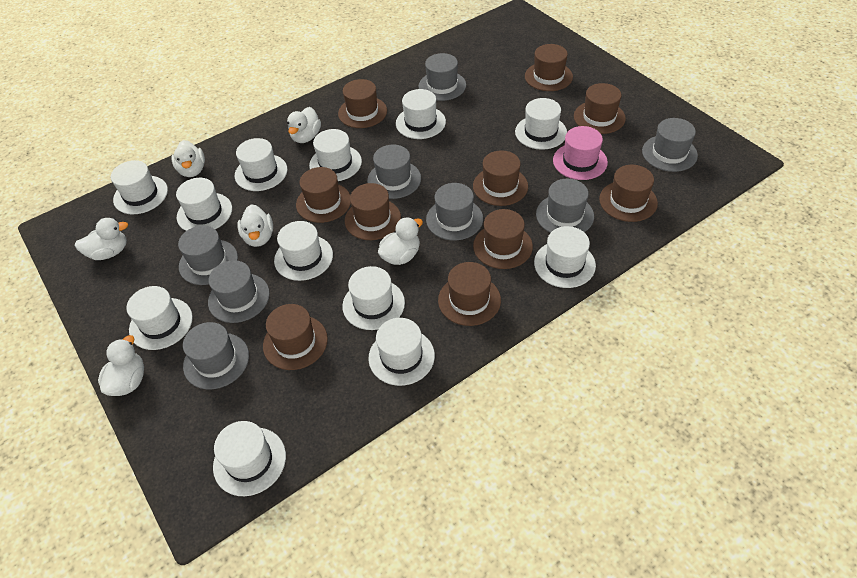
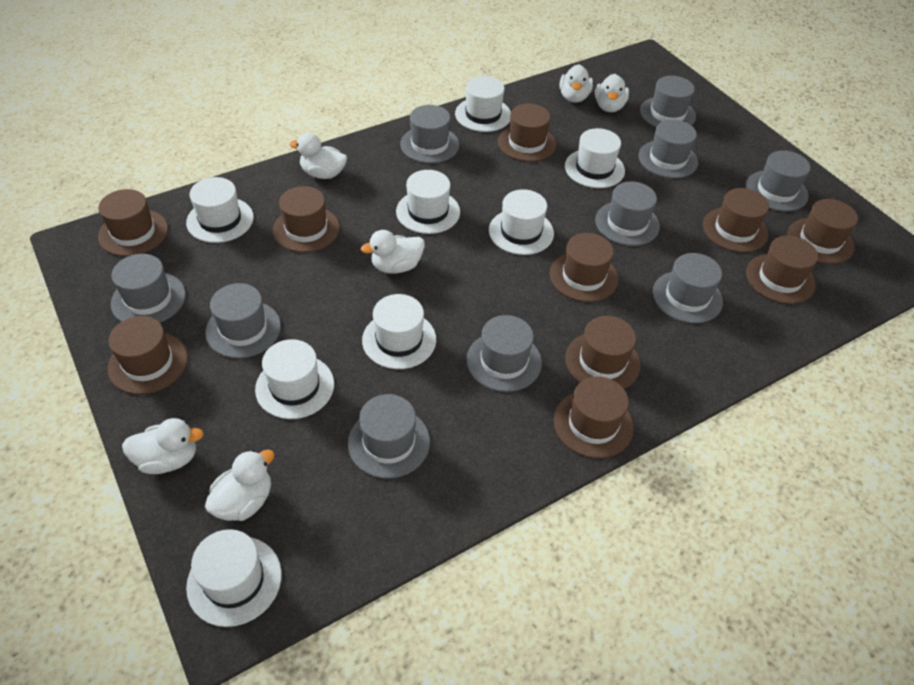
grey hat: 8 -> 10
pink hat: 1 -> 0
white hat: 12 -> 8

